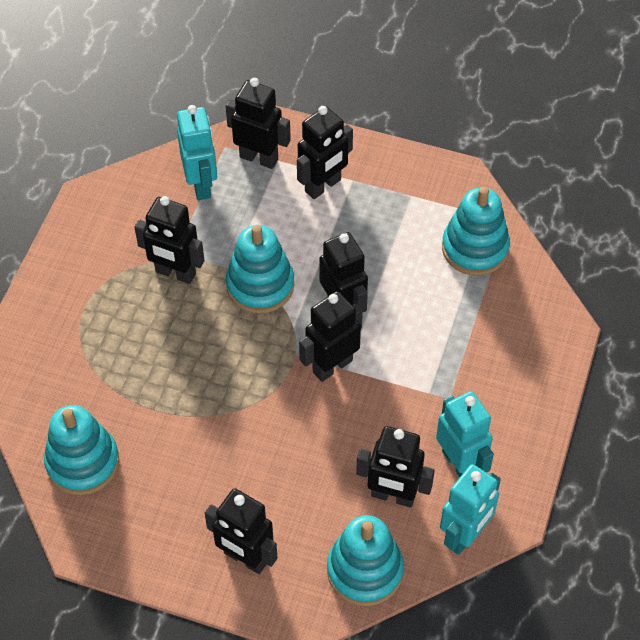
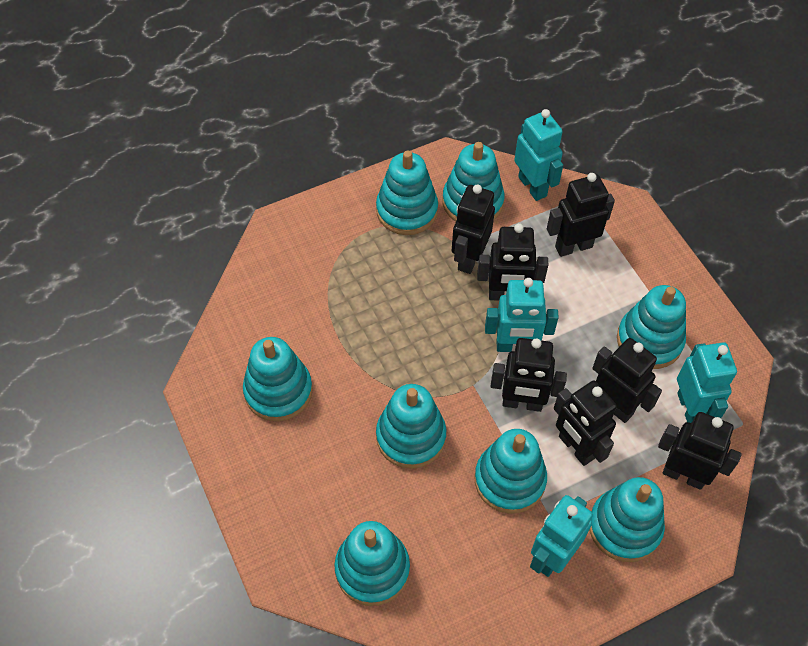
turquoise robot: 3 -> 4
turquoise stacking toy: 4 -> 8

